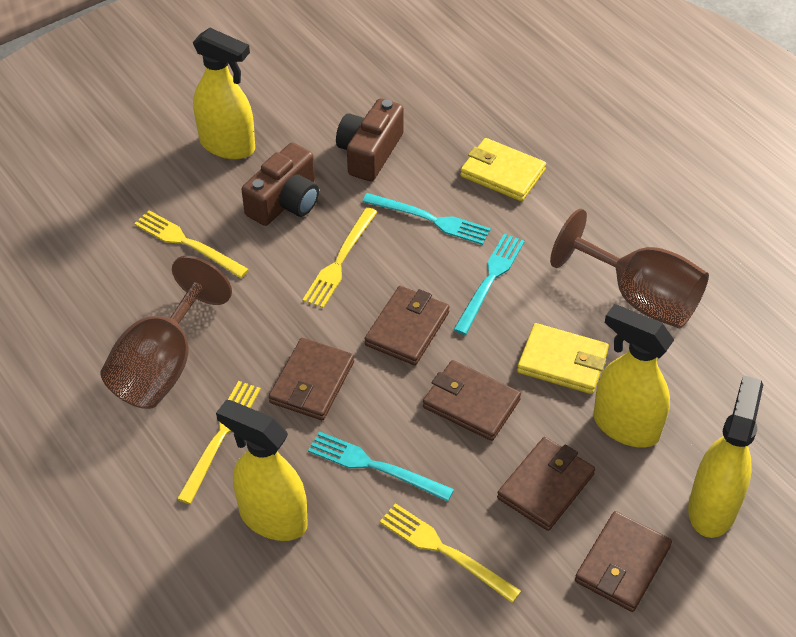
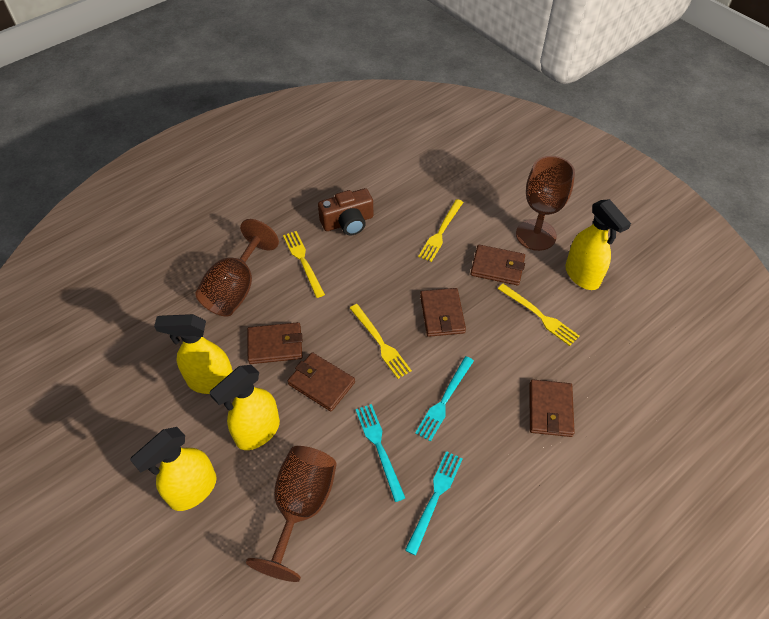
brown camera: 2 -> 1
brown goblet: 2 -> 3
yellow wallet: 2 -> 0

